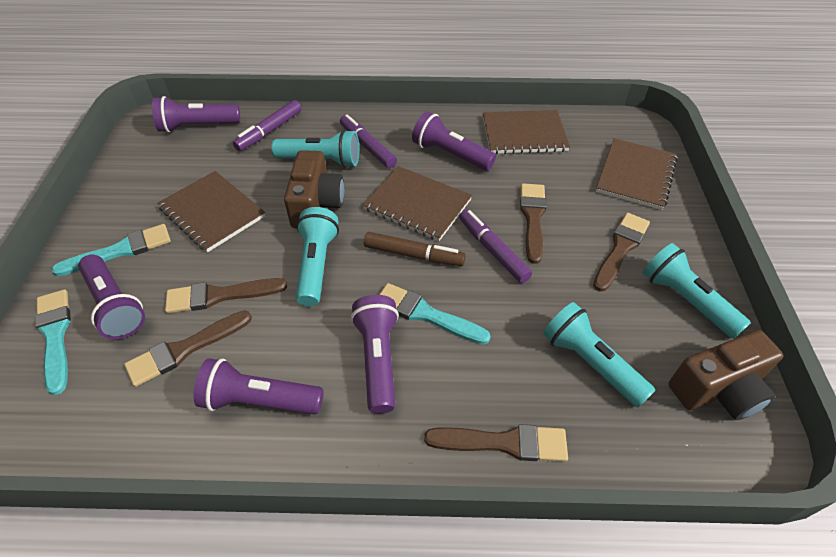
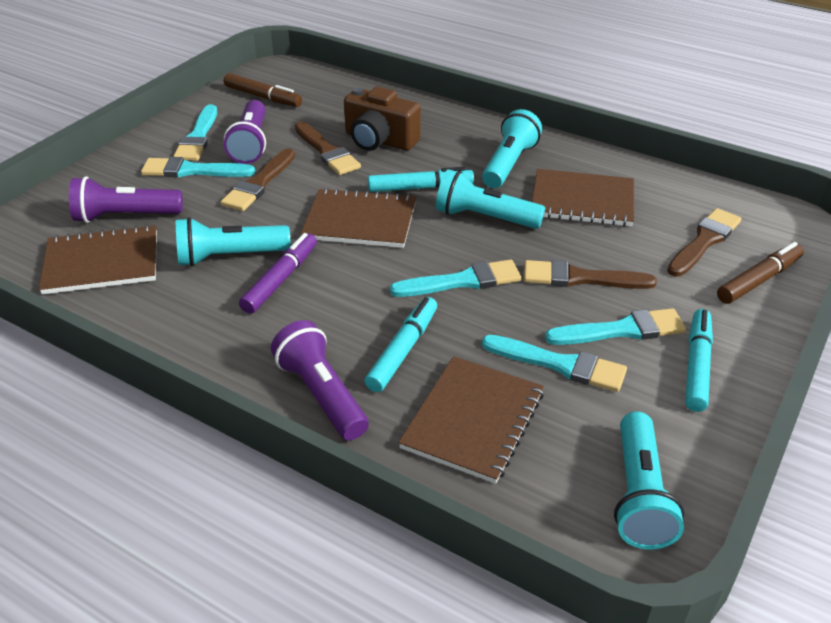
brown brush: 5 -> 4
brown camera: 2 -> 1
brown marker: 1 -> 2
purple flashlight: 5 -> 3
purple marker: 3 -> 1
turquoise brush: 3 -> 5
turquoise marker: 0 -> 3

